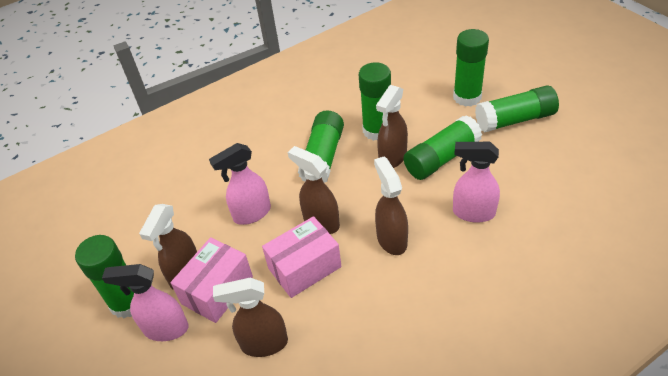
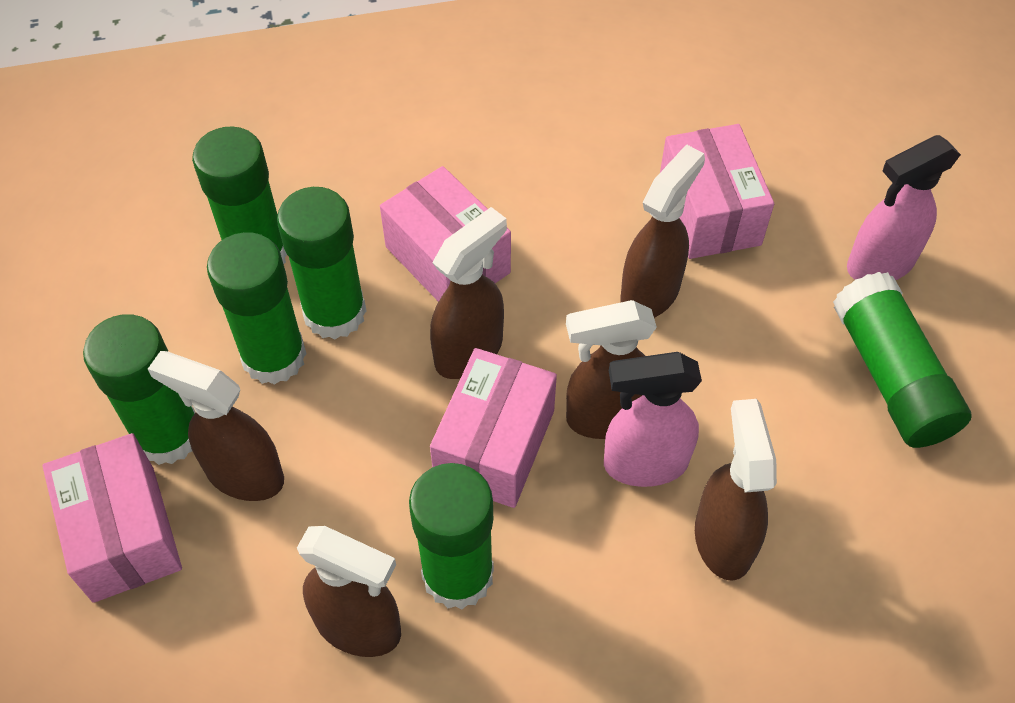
brown spray bottle: 5 -> 6
pink box: 2 -> 4
pink spray bottle: 3 -> 2

